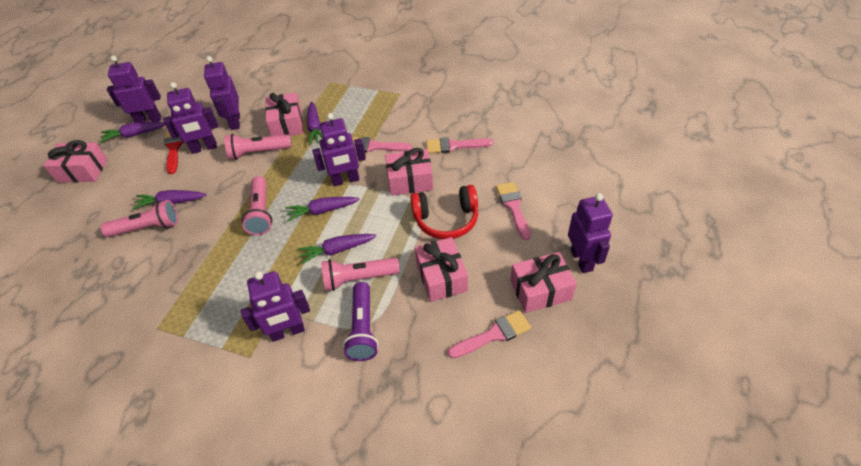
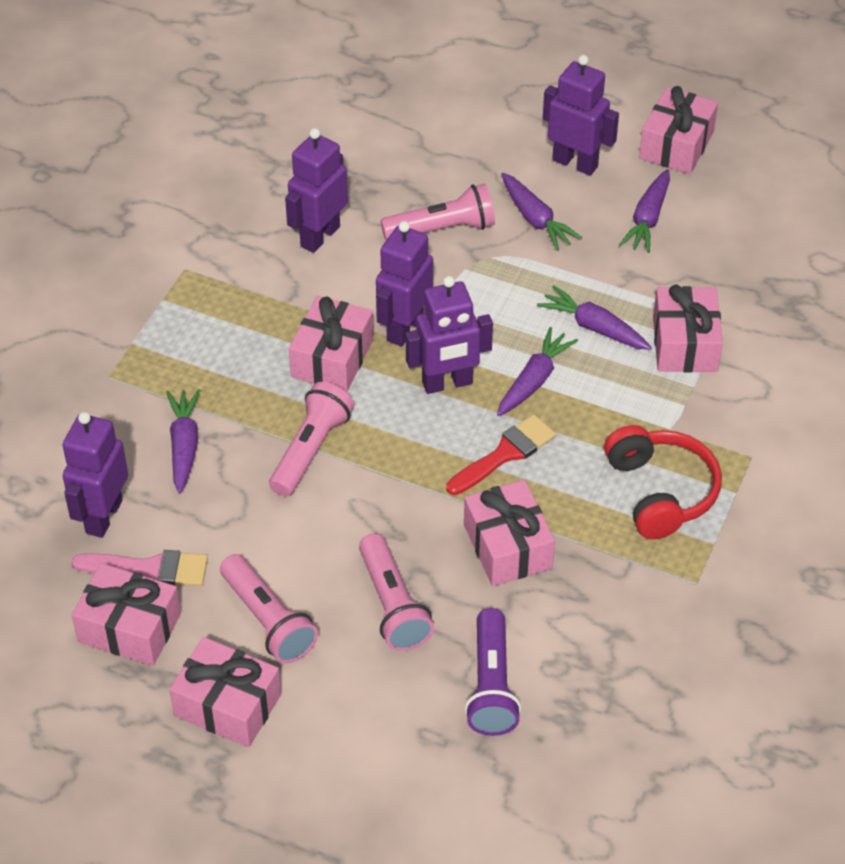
pink brush: 4 -> 1
pink gift: 5 -> 6
purple robot: 6 -> 5

